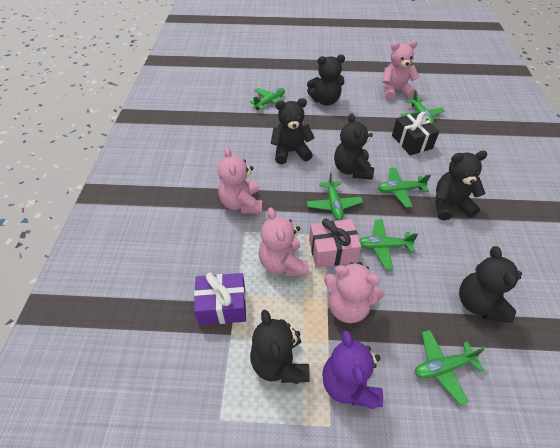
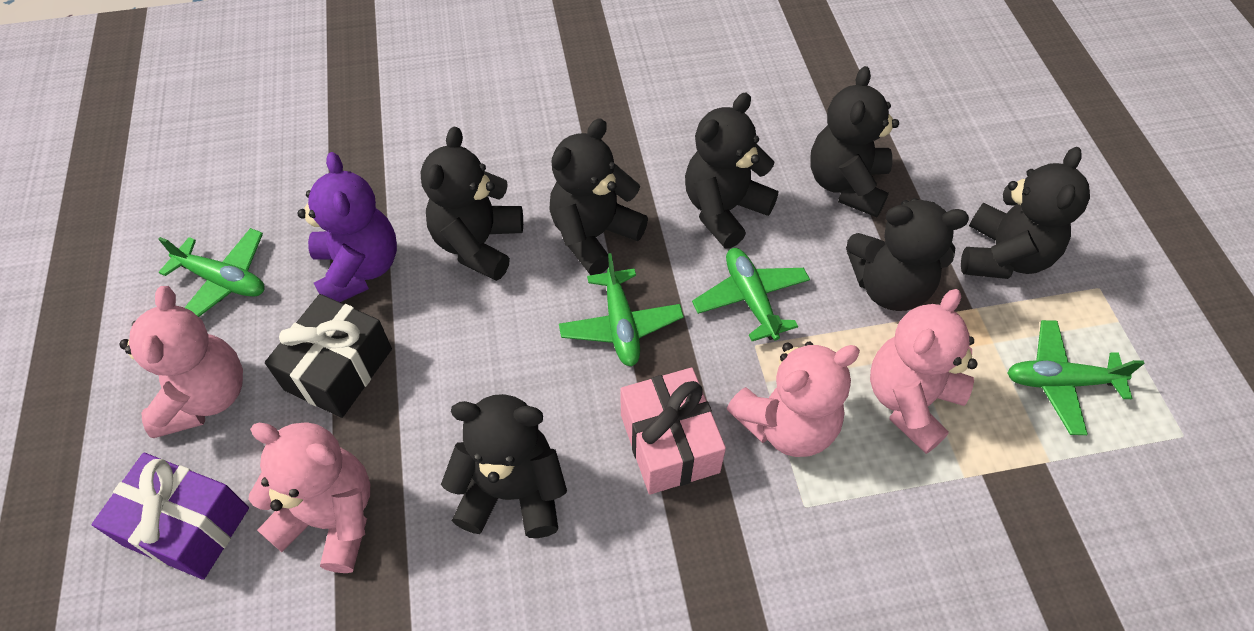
black teddy bear: 6 -> 7
green plane: 6 -> 4

